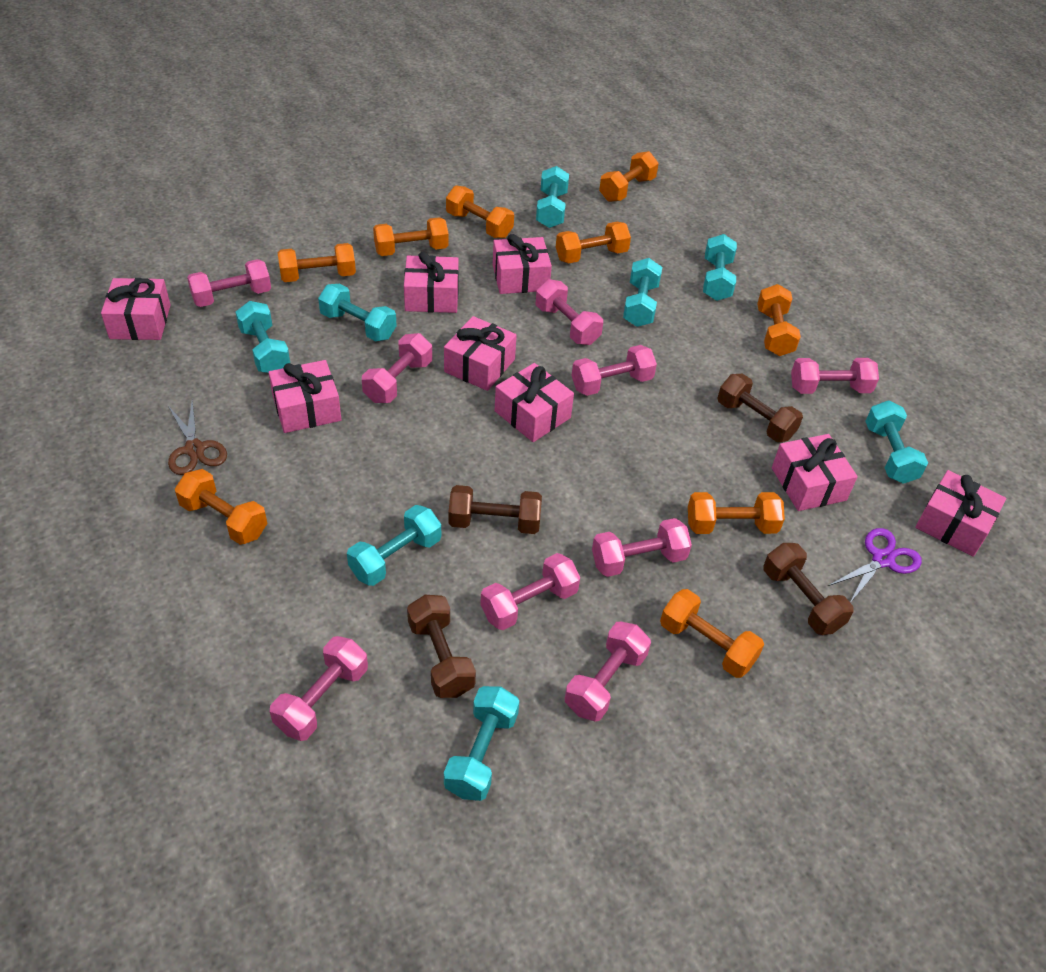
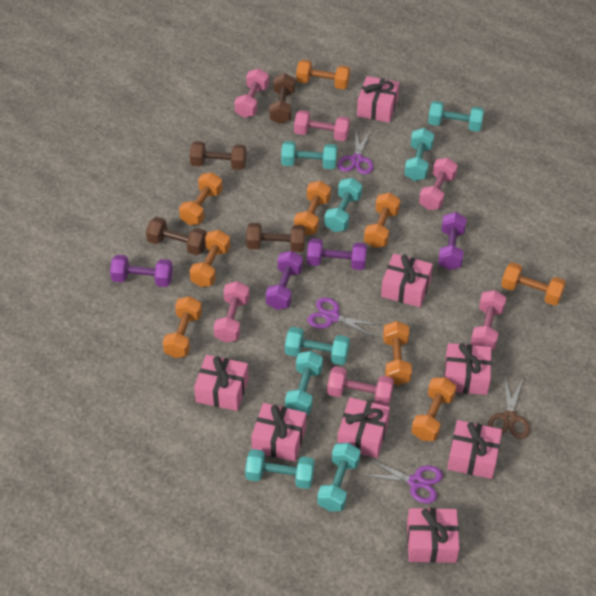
pink dumbbell: 9 -> 6
purple dumbbell: 0 -> 4
purple scissors: 1 -> 3

